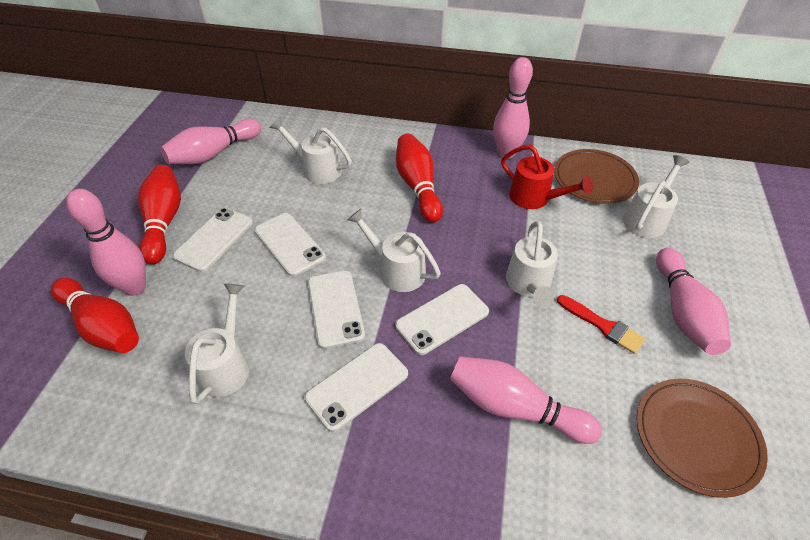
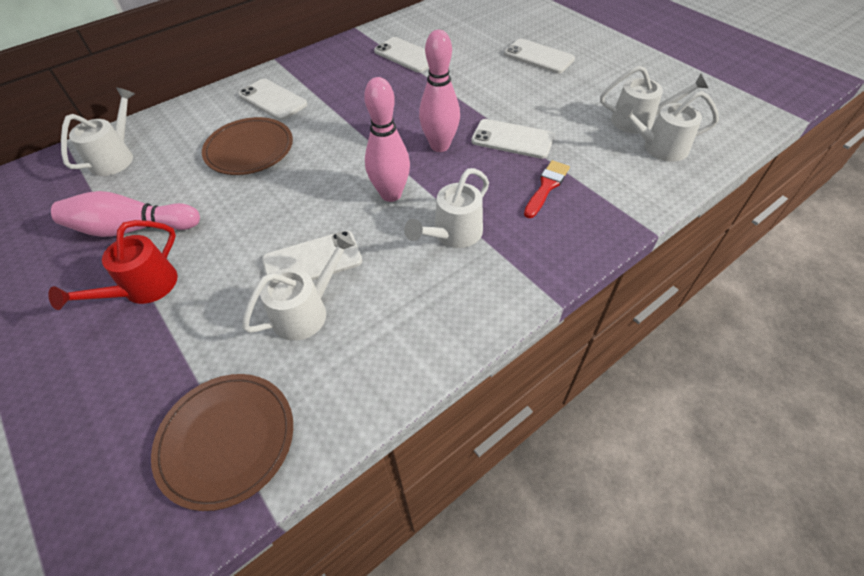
pink bowling pin: 5 -> 3
red bowling pin: 3 -> 0

